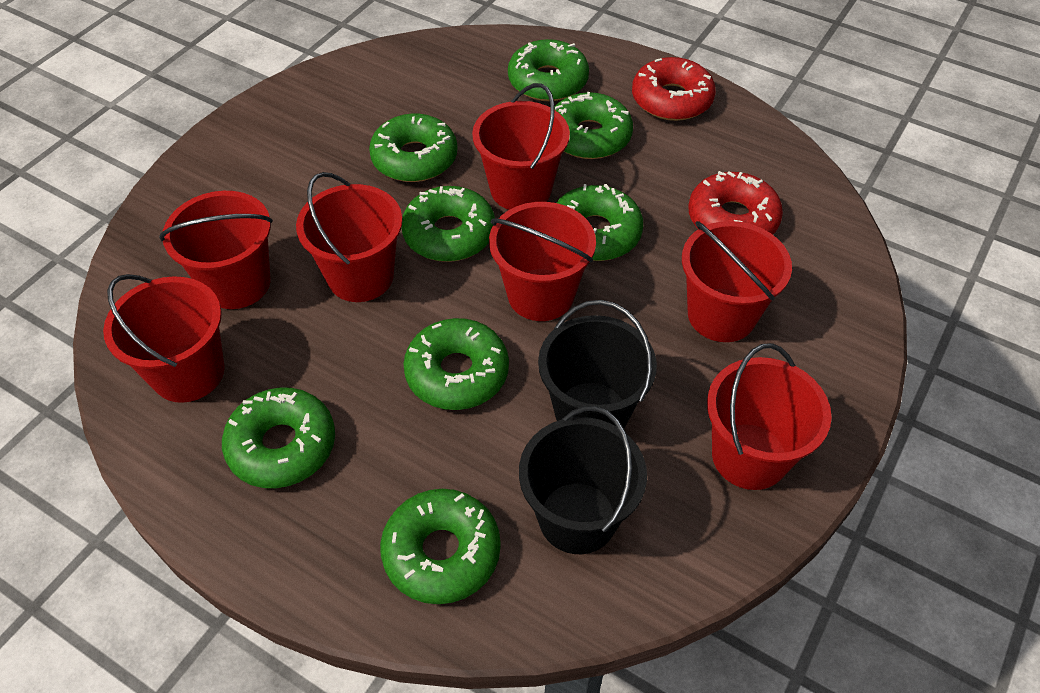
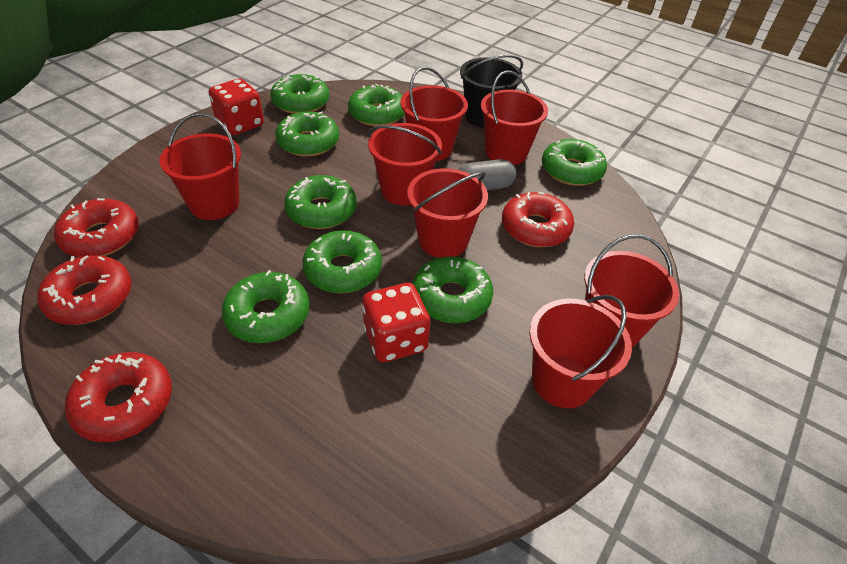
black bucket: 2 -> 1
grey capsule: 0 -> 1
red dice: 0 -> 2
red donut: 2 -> 4

